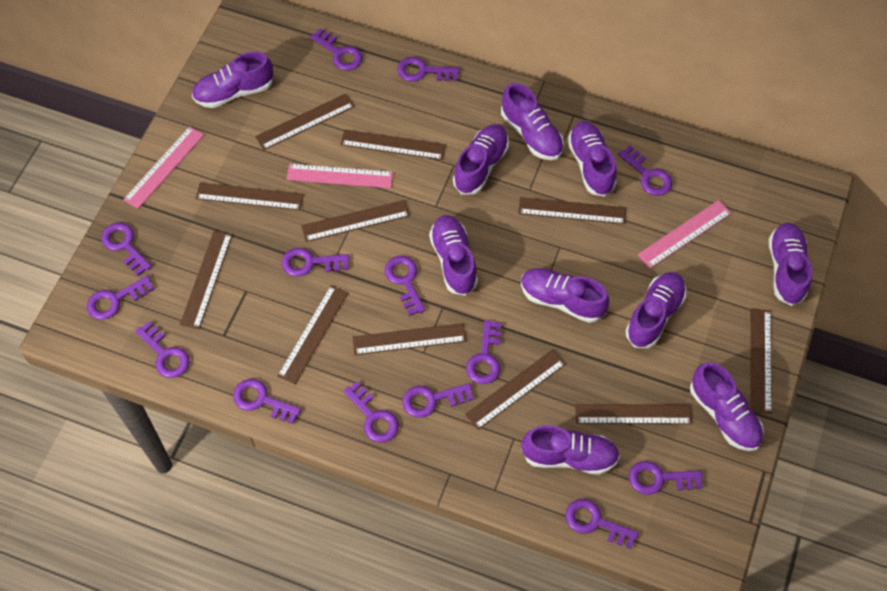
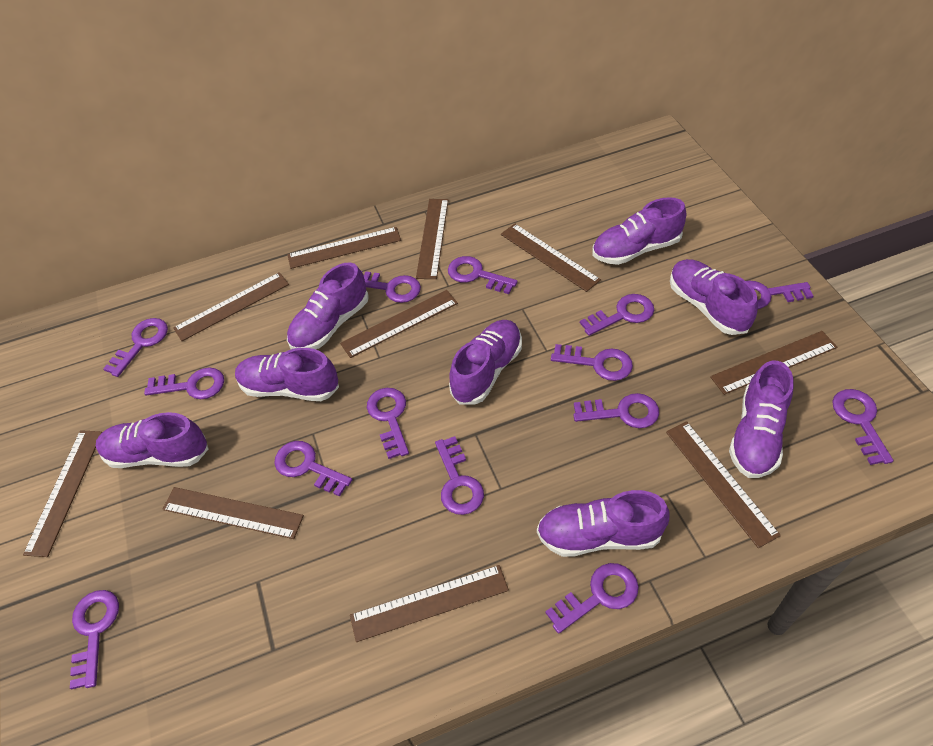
brown ruler: 11 -> 10
pink ruler: 3 -> 0
purple shoe: 10 -> 8

